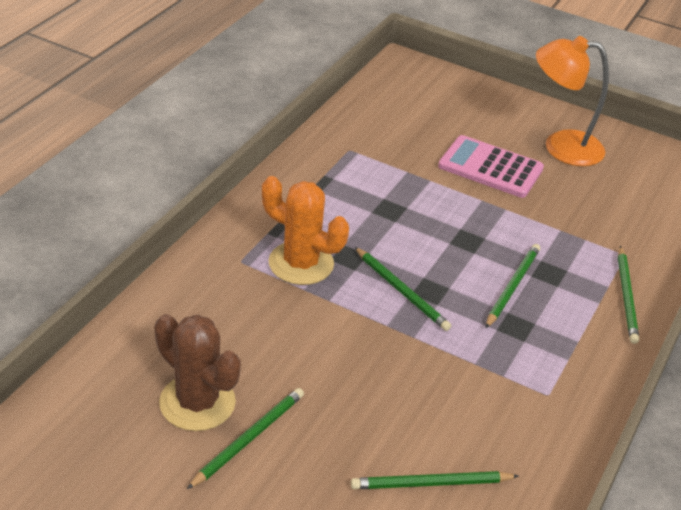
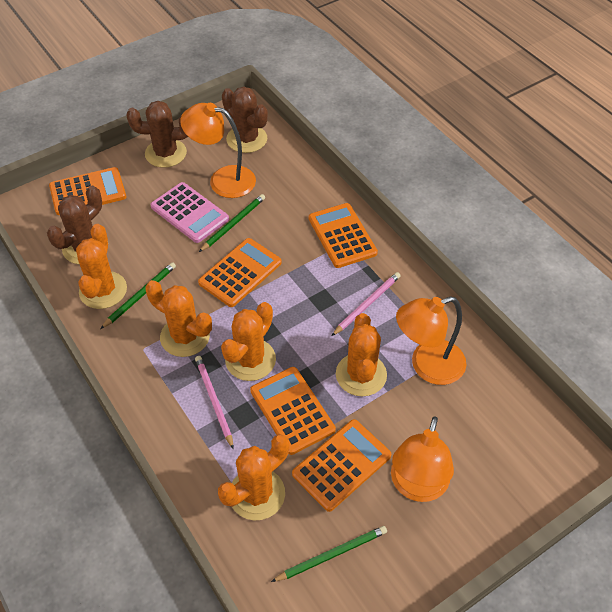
brown cactus: 1 -> 3
green pencil: 5 -> 3
orange cactus: 1 -> 5
orange calculator: 0 -> 5
orange lamp: 1 -> 3
pink pencil: 0 -> 2

